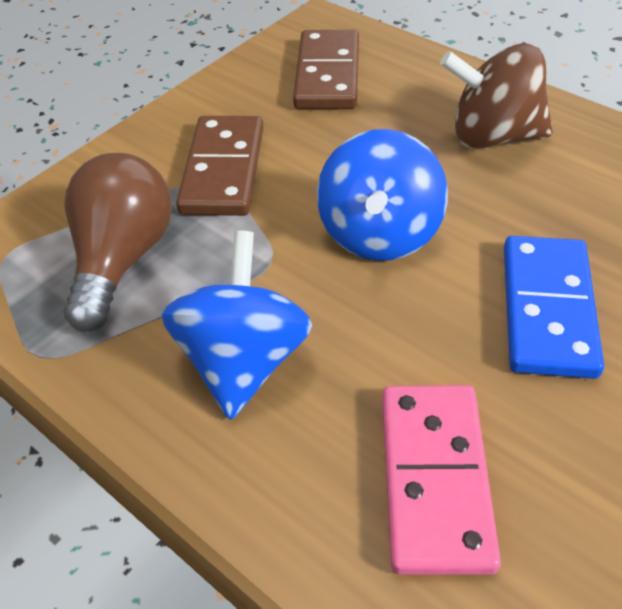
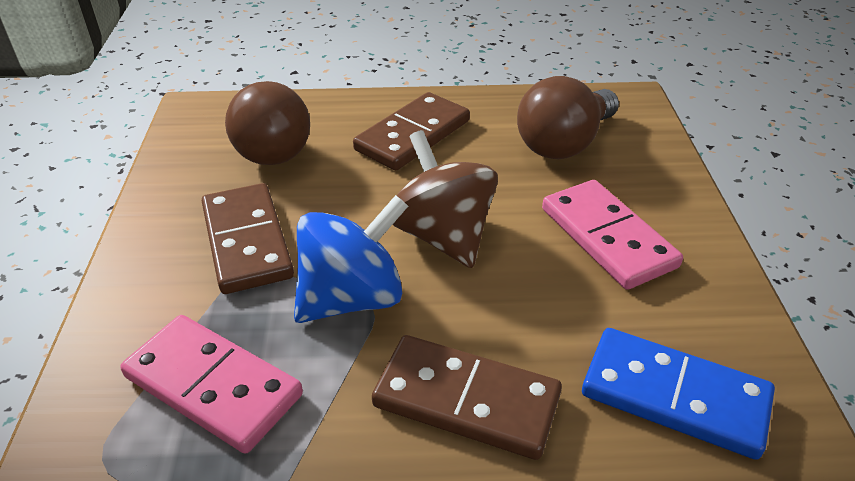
blue spinning top: 2 -> 1
brown domino: 2 -> 3
brown light bulb: 1 -> 2
pink domino: 1 -> 2

